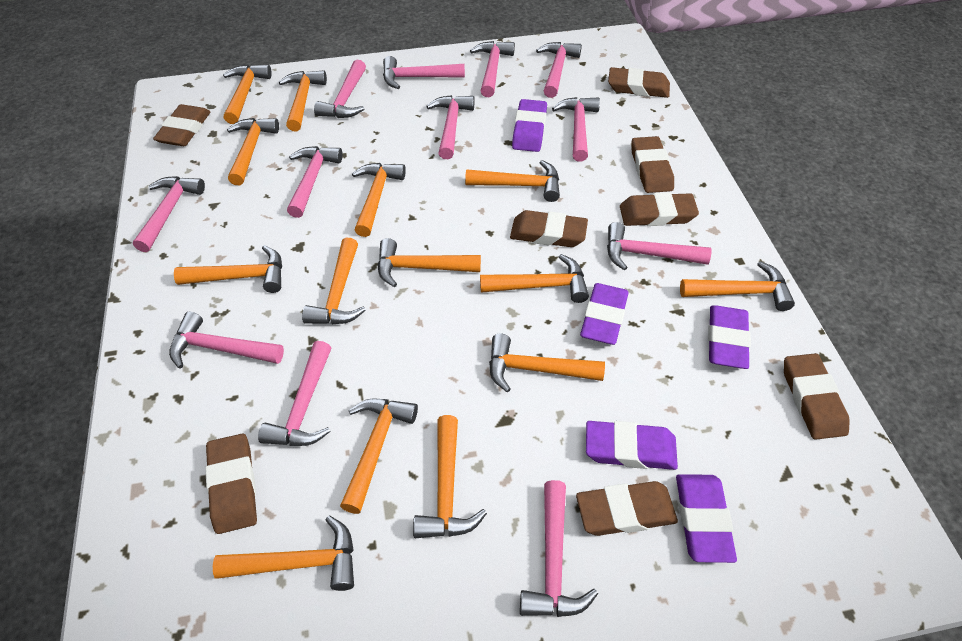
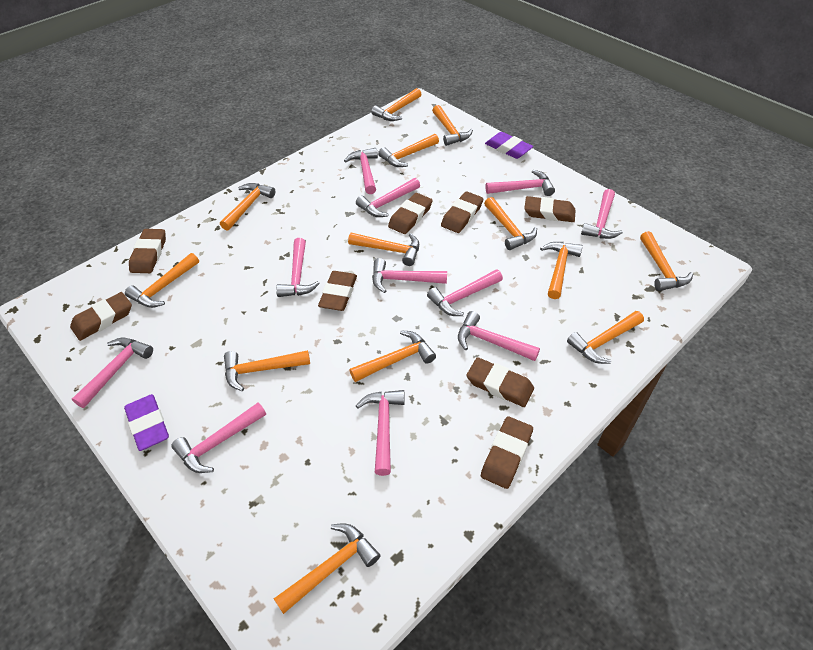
orange hammer: 14 -> 13
pink hammer: 12 -> 11
purple eraser: 5 -> 2

